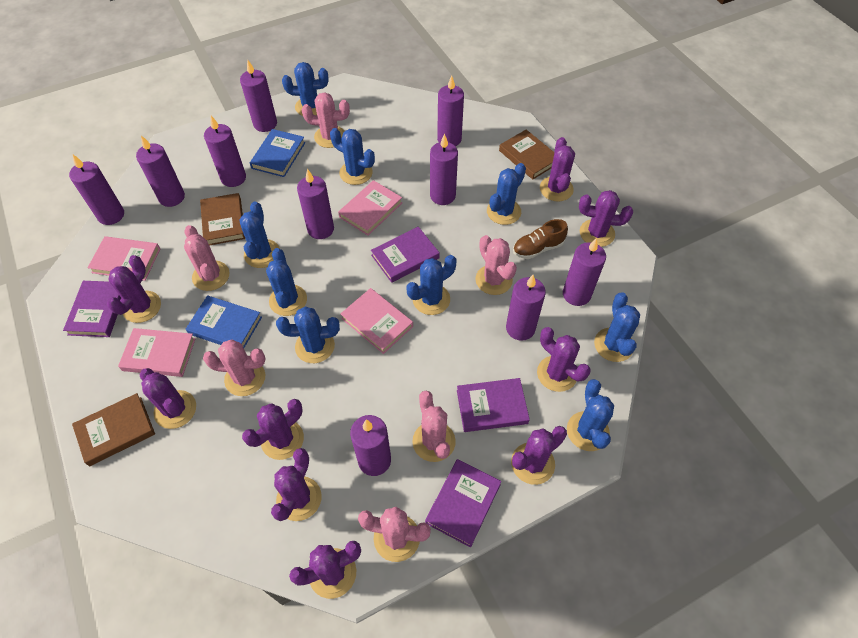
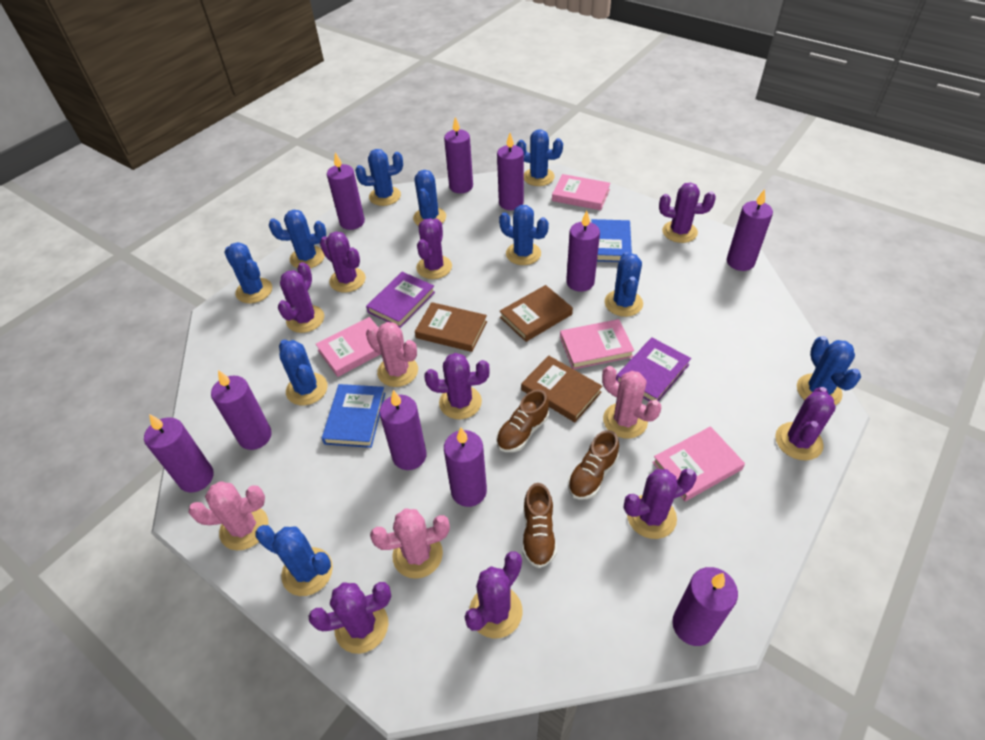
blue cactus: 9 -> 10
brown shoe: 1 -> 3
pink cactus: 6 -> 4
purple book: 4 -> 2

